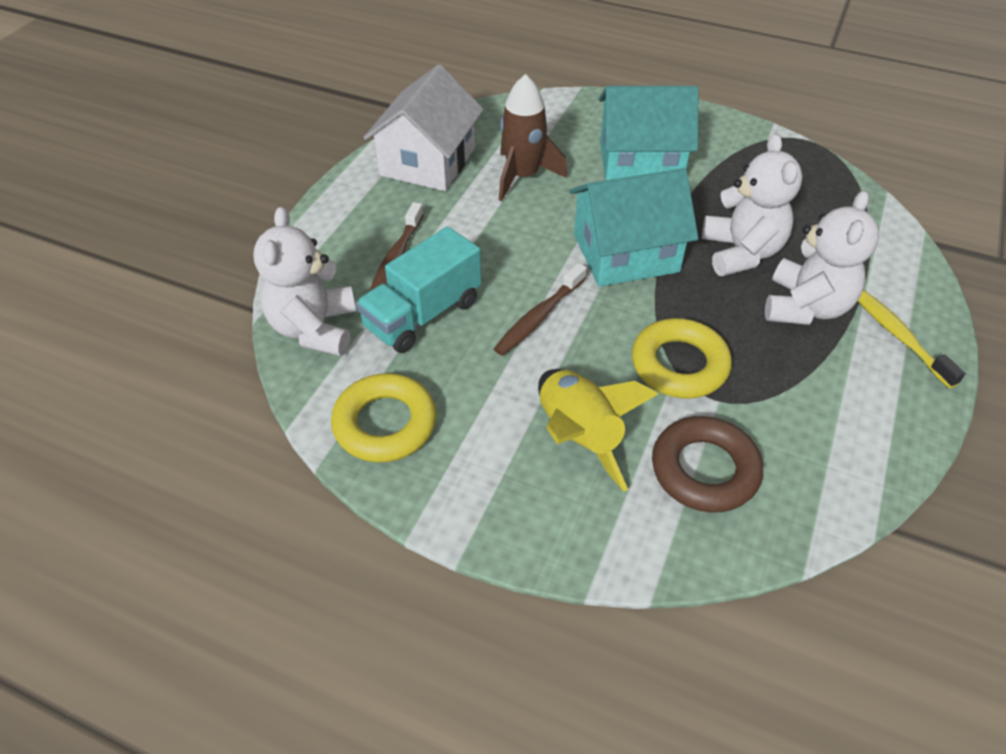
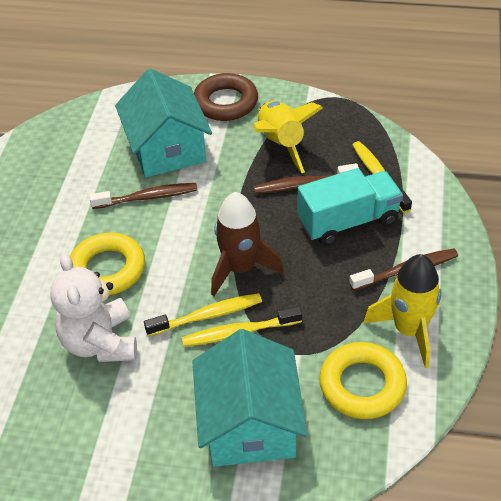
brown toothbrush: 2 -> 3
white house: 1 -> 0
white teddy bear: 3 -> 1
yellow rocket: 1 -> 2
yellow toothbrush: 1 -> 3

